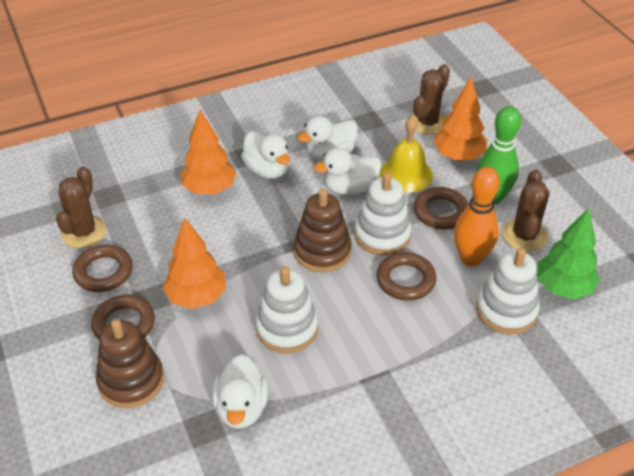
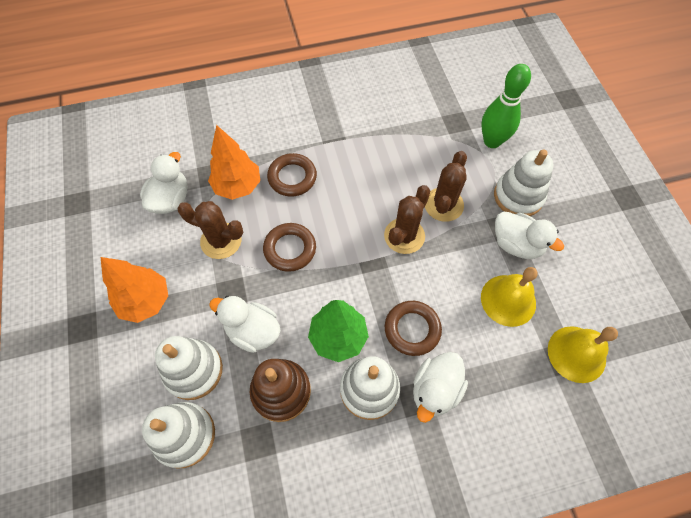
brown ring: 4 -> 3
brown stacking toy: 2 -> 1
orange bowling pin: 1 -> 0
orange tree: 3 -> 2
white stacking toy: 3 -> 4
yellow bell: 1 -> 2

